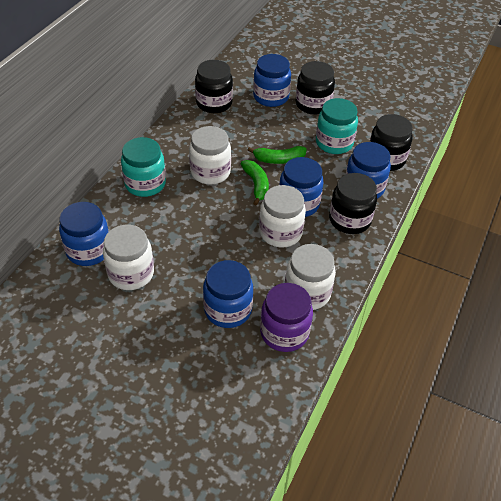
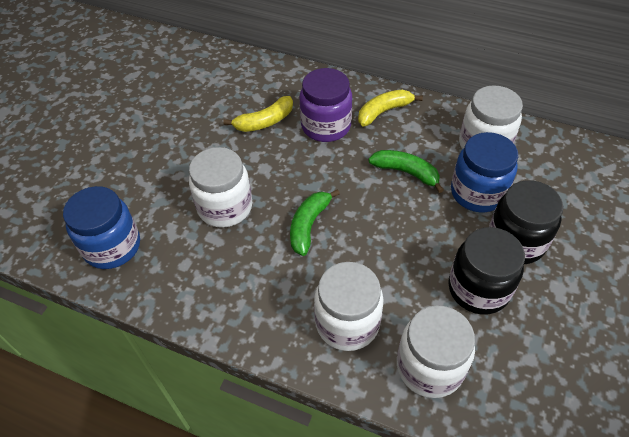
black jar: 4 -> 2
blue jar: 5 -> 2
turquoise jar: 2 -> 0
yellow banana: 0 -> 2

